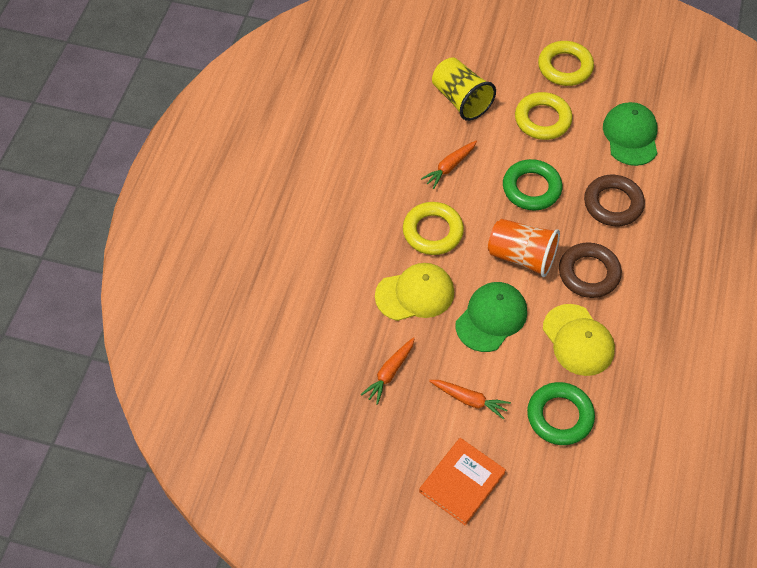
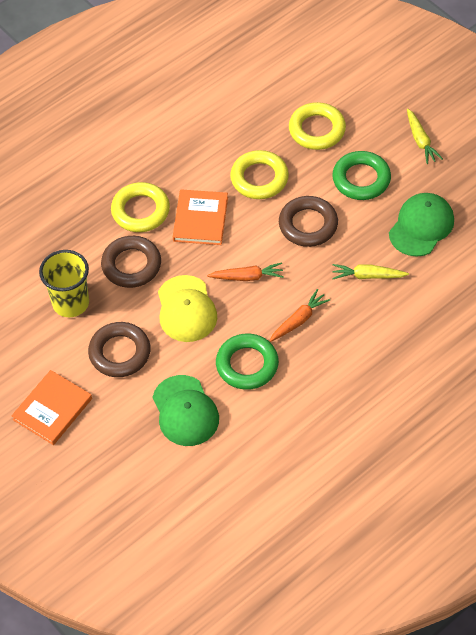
brown ring: 2 -> 3
orange book: 1 -> 2
orange carrot: 3 -> 2
orange cup: 1 -> 0
yellow cap: 2 -> 1
yellow carrot: 0 -> 2

